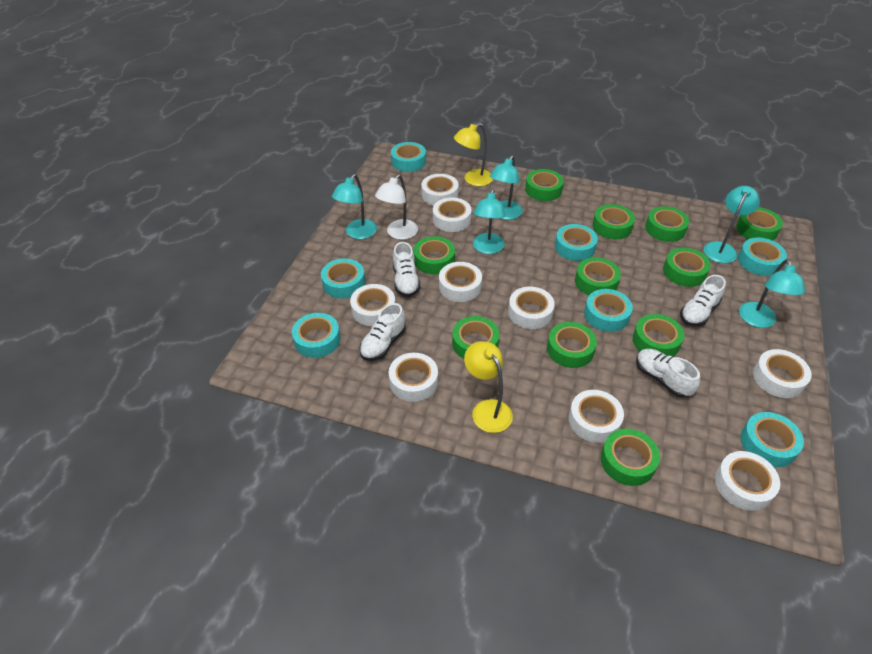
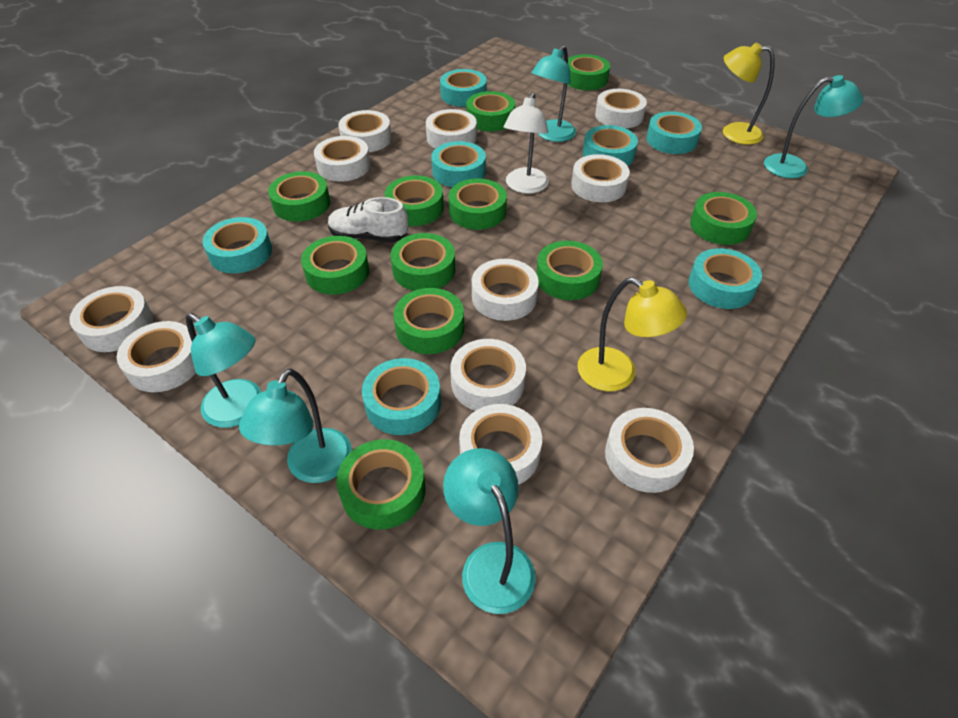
white shoe: 4 -> 1
white tape: 9 -> 11

